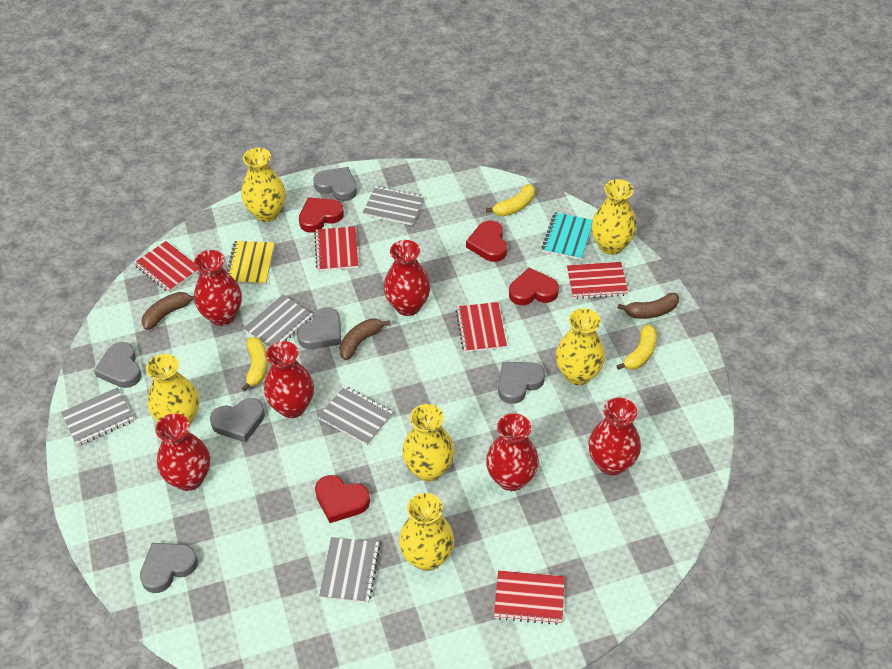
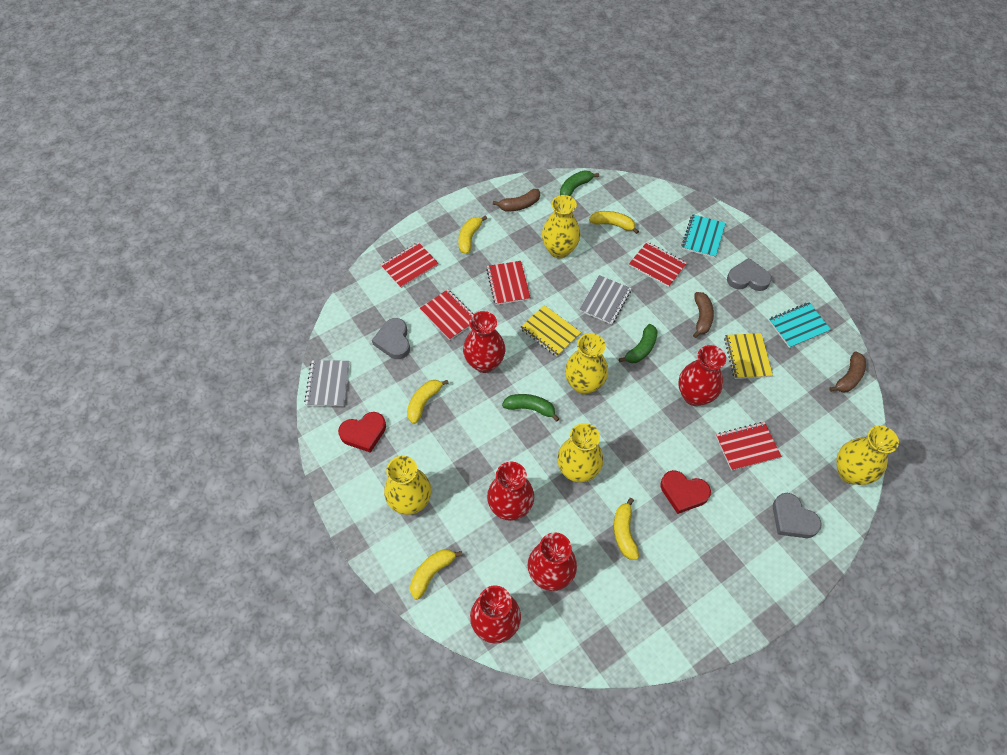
green banana: 0 -> 3
grey heart: 6 -> 3
grey notebook: 5 -> 2
red heart: 4 -> 2
red vase: 6 -> 5
turquoise notebook: 1 -> 2
yellow banana: 3 -> 5
yellow notebook: 1 -> 2
yellow vase: 6 -> 5

